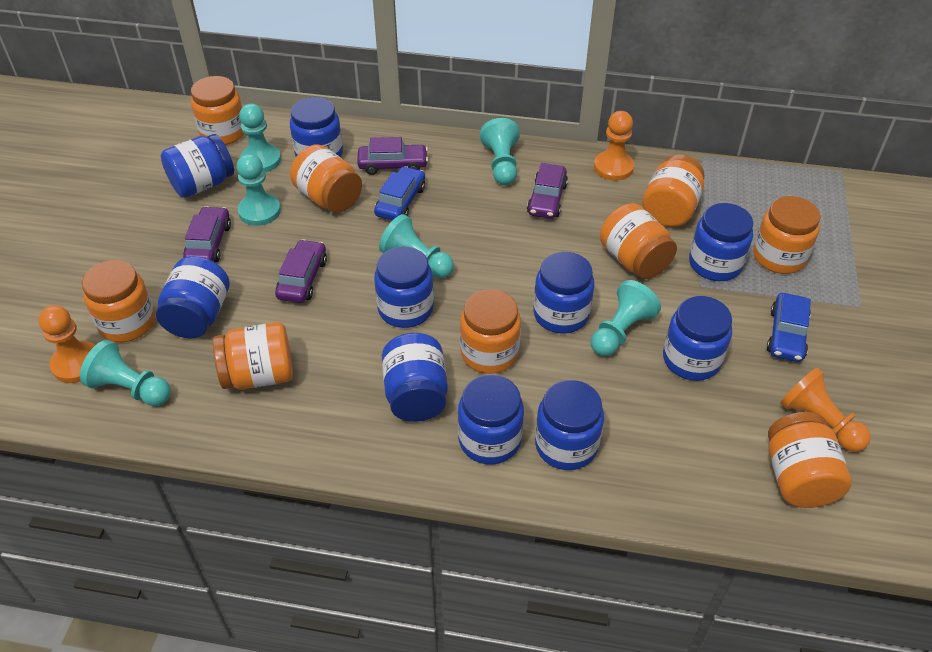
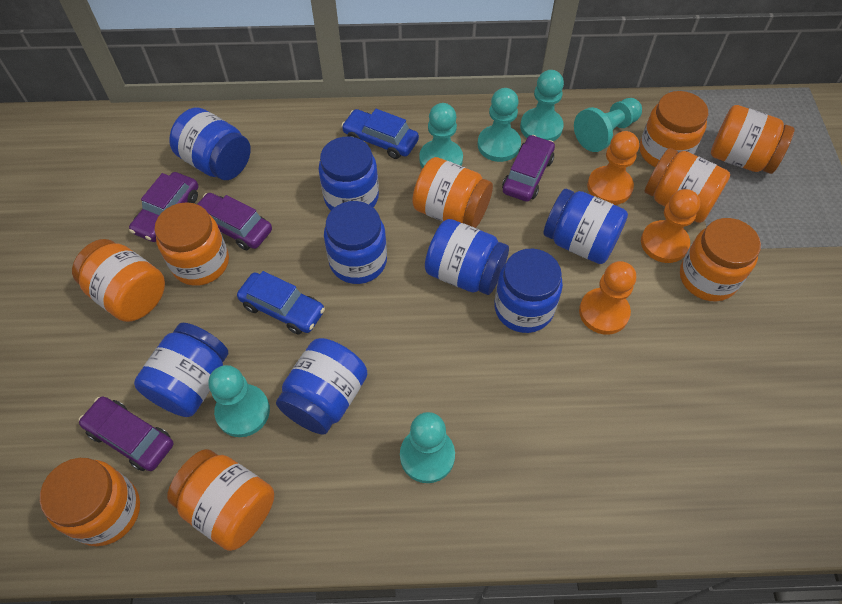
blue jar: 10 -> 8

